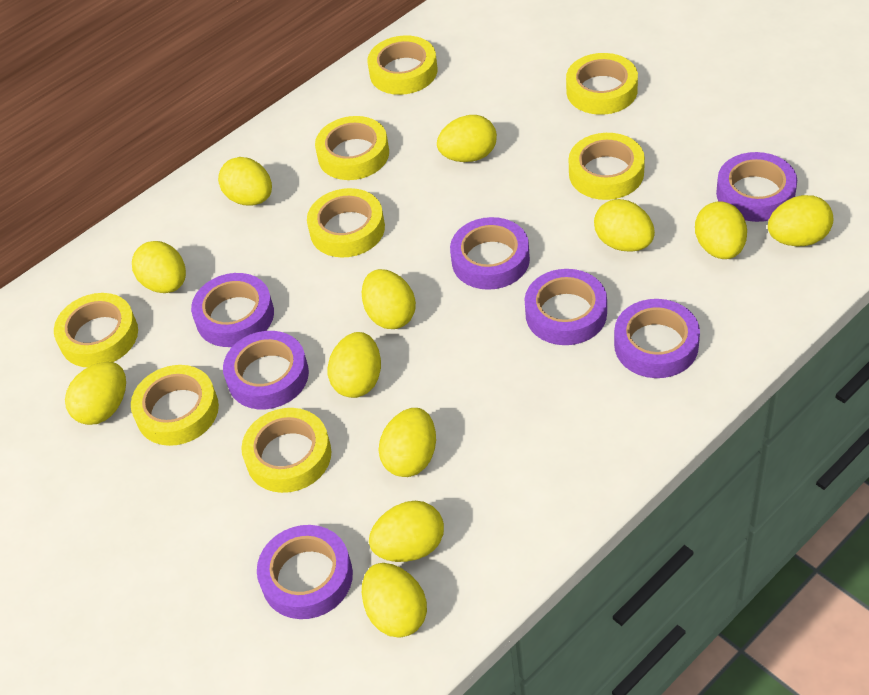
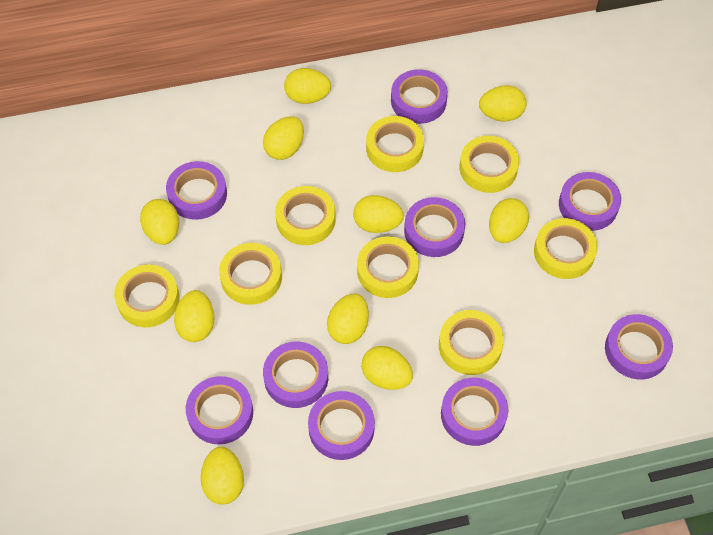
purple tape: 7 -> 9
yellow egg: 12 -> 10

